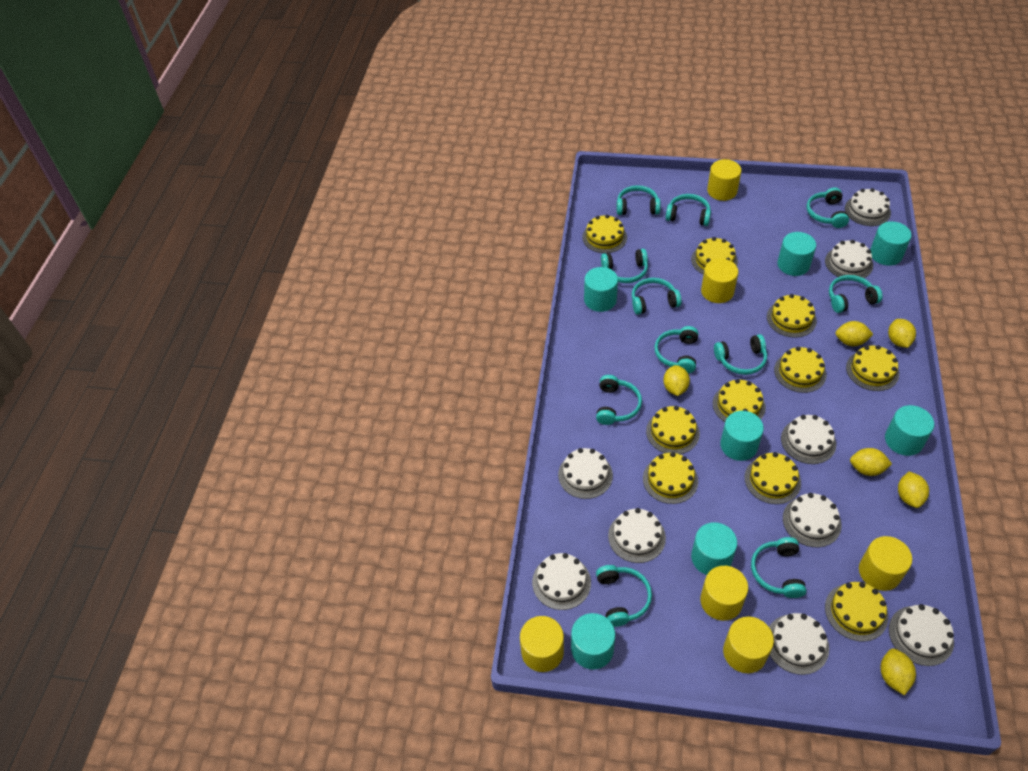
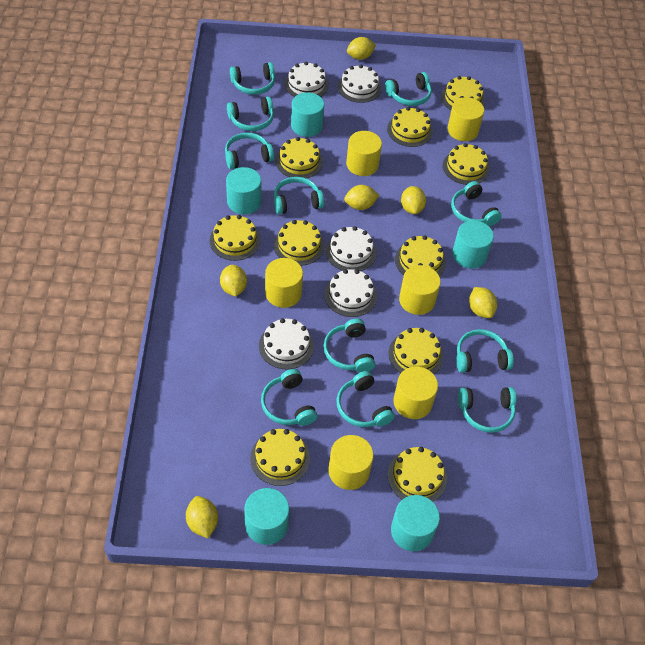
turquoise cylinder: 7 -> 5
white cake: 9 -> 5

